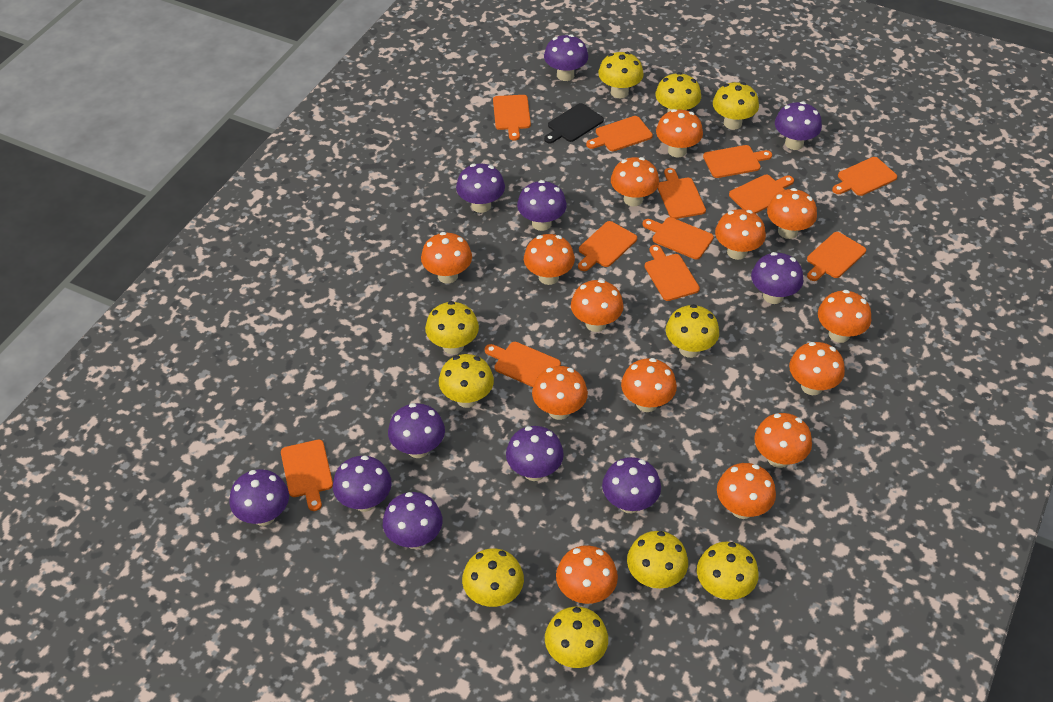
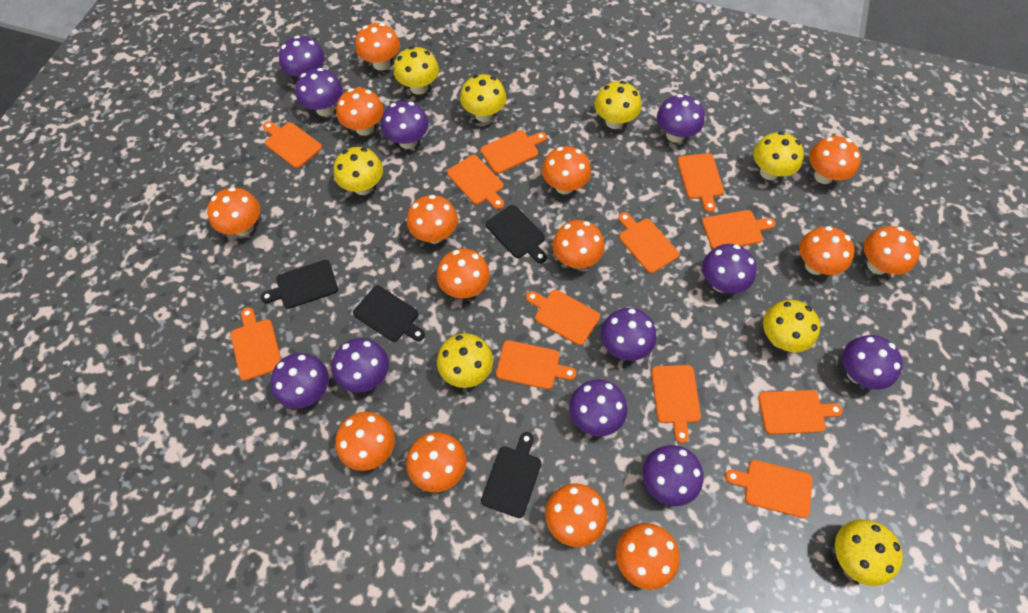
black cutting board: 1 -> 4
yellow mushroom: 10 -> 8

